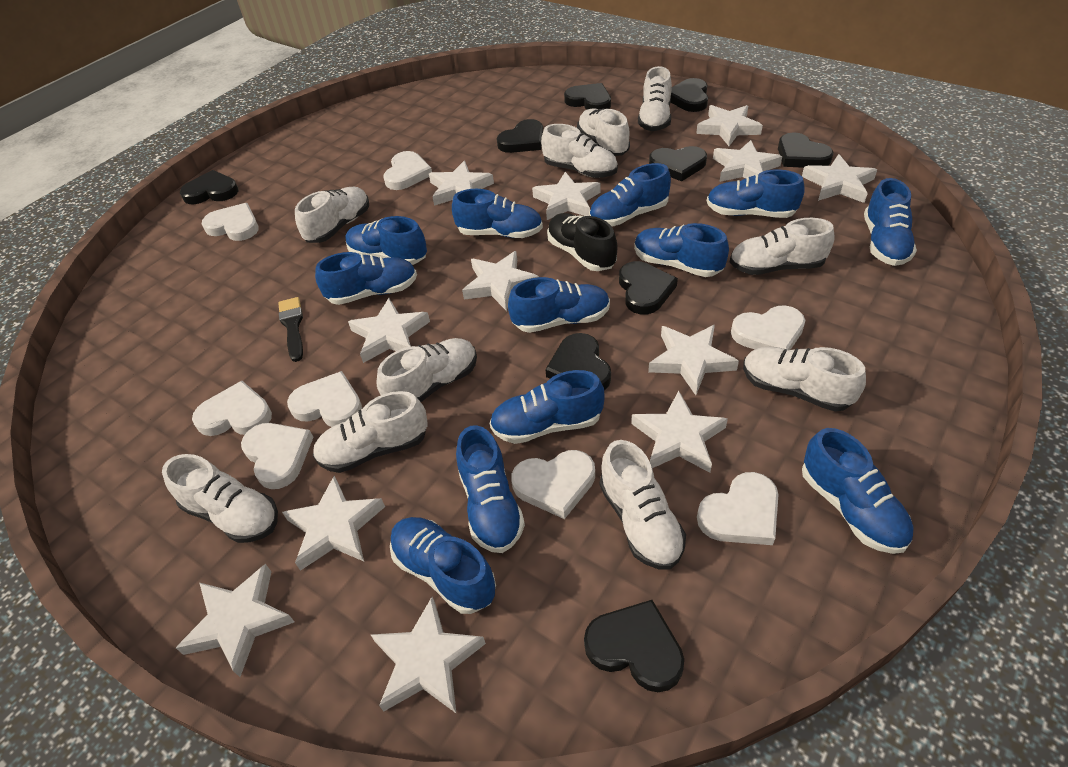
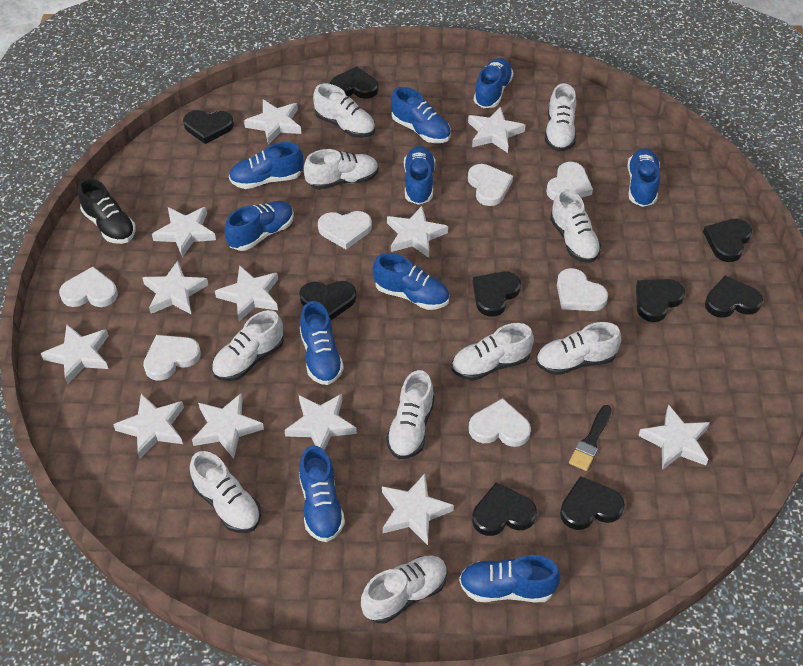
blue shoe: 12 -> 10
white heart: 8 -> 7

